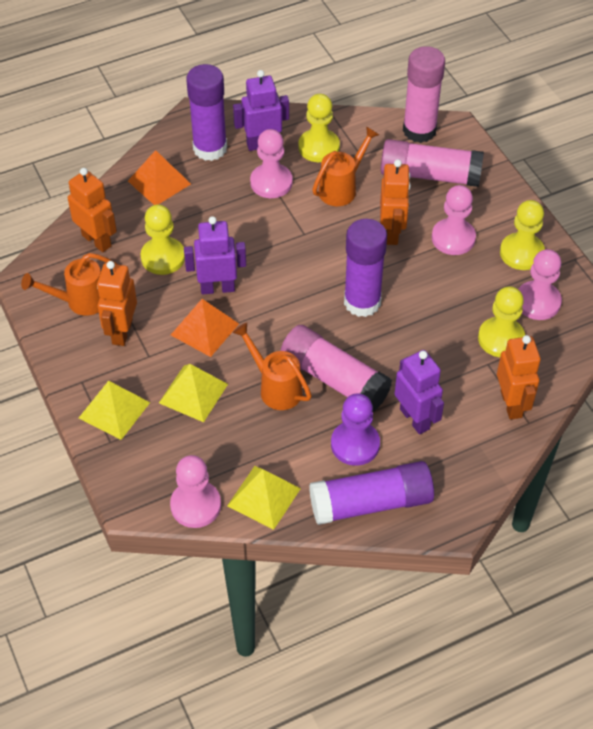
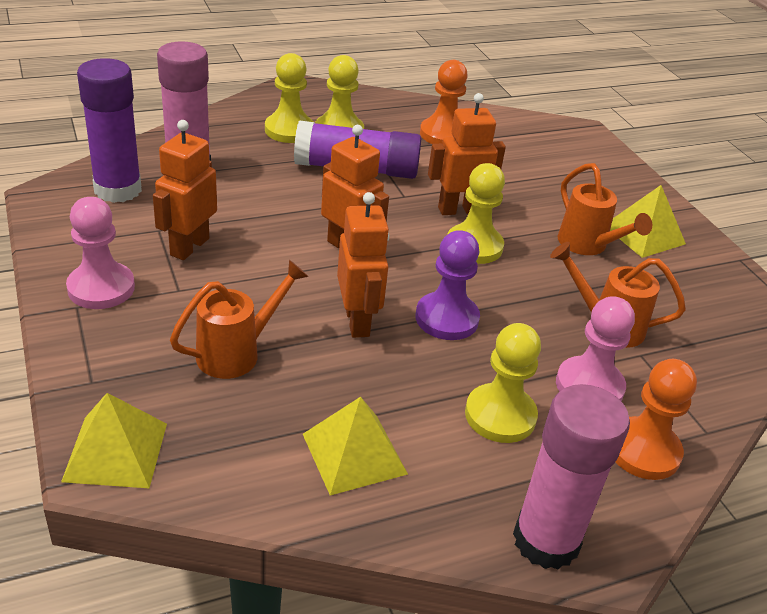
orange pawn: 0 -> 2
orange pyramid: 2 -> 0
pink glue stick: 3 -> 2
pink pawn: 4 -> 2
purple glue stick: 3 -> 2
purple robot: 3 -> 0

